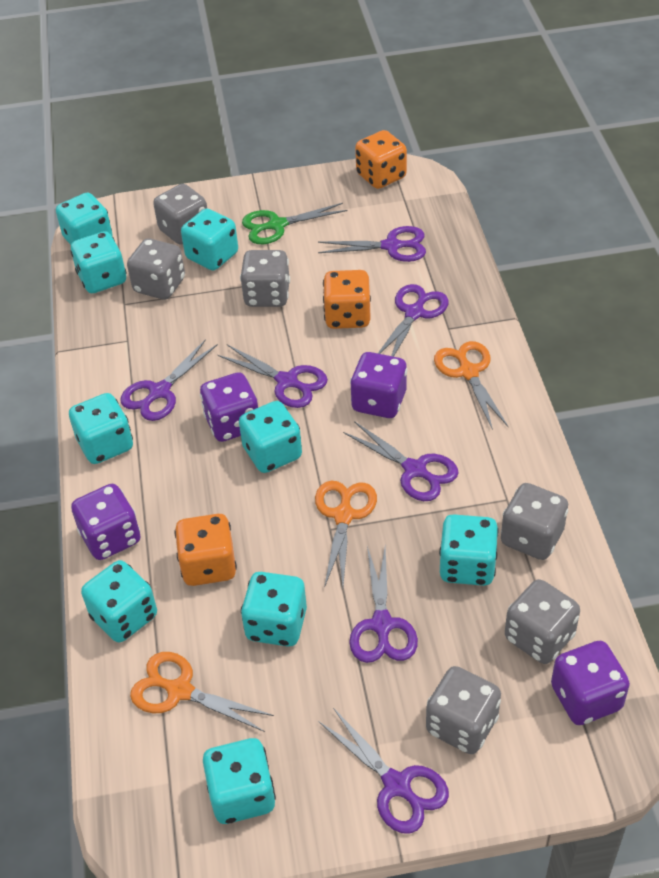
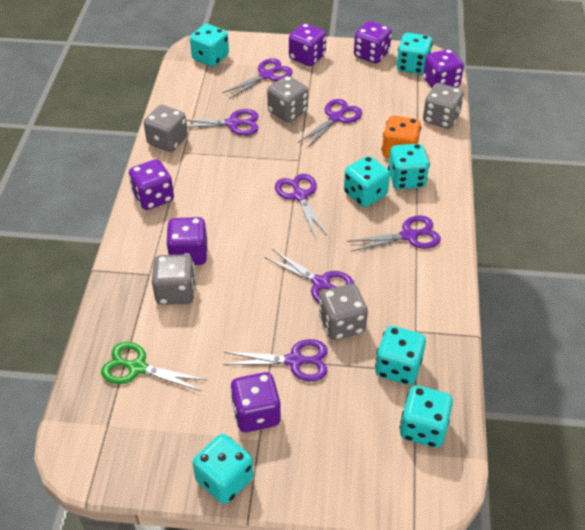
grey dice: 6 -> 5
orange dice: 3 -> 1
orange scissors: 3 -> 0
purple dice: 4 -> 6
turquoise dice: 9 -> 7

